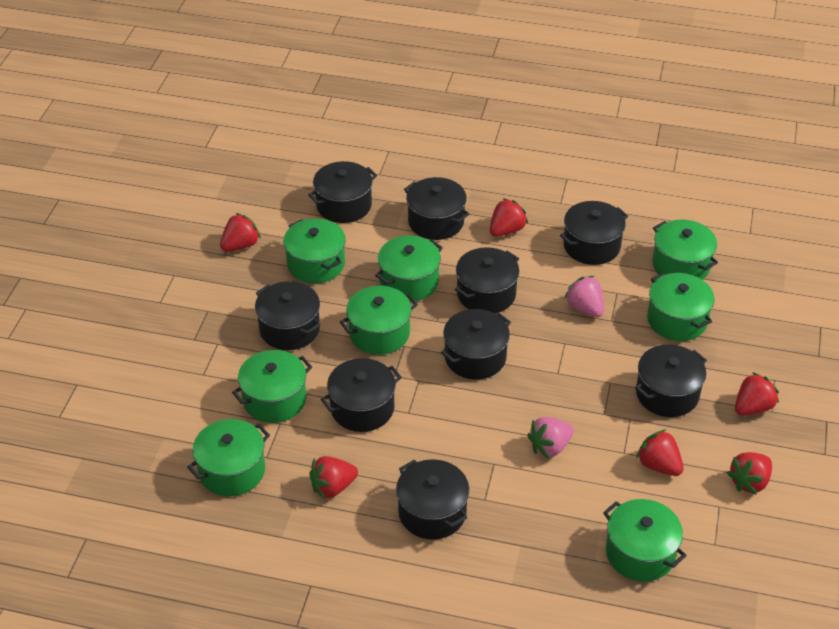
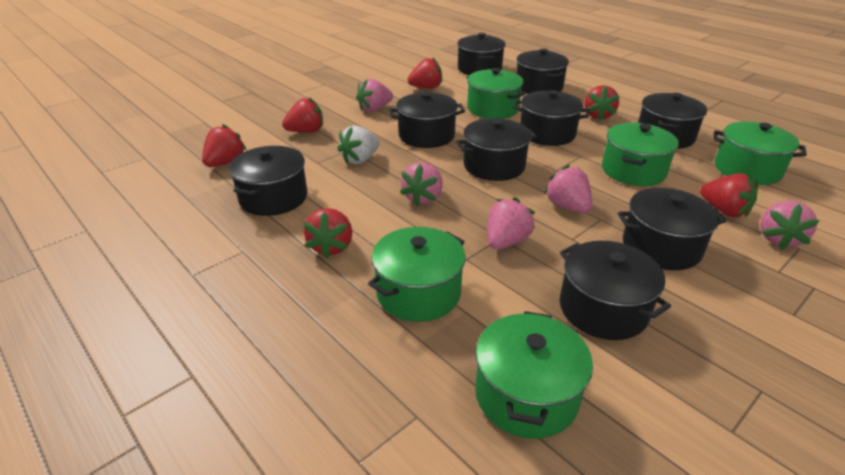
green pot: 8 -> 5
pink strawberry: 2 -> 5
white strawberry: 0 -> 1

